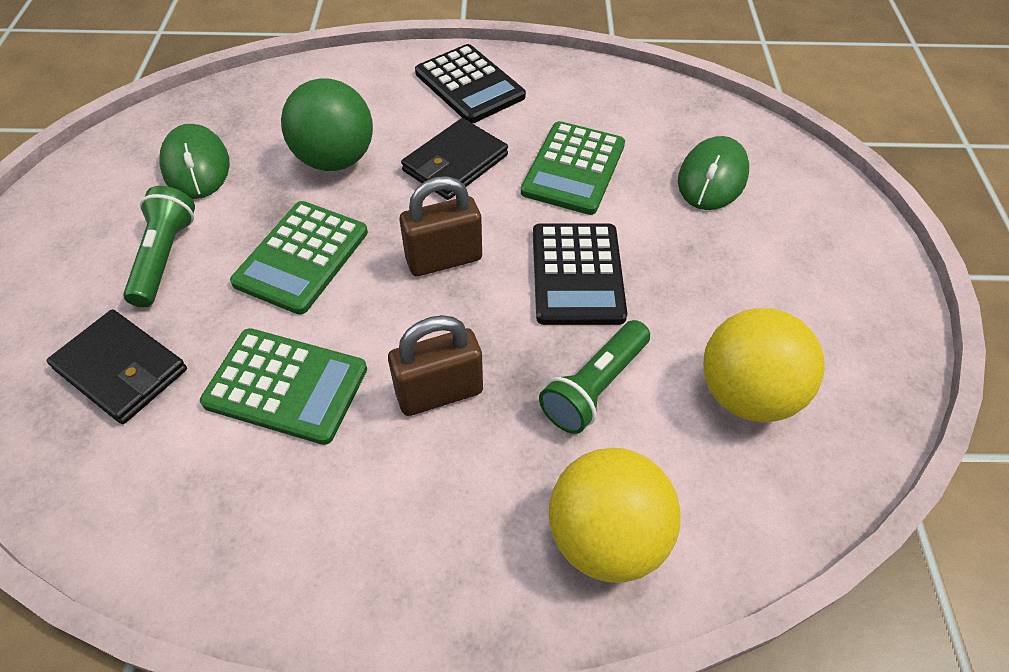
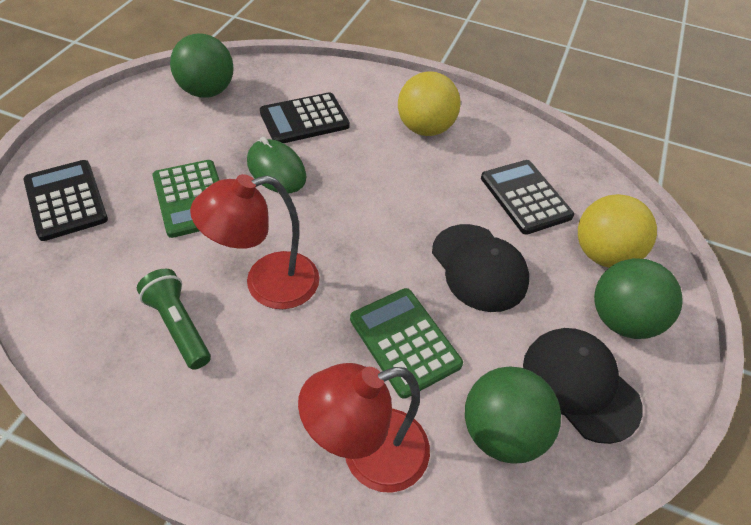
black calculator: 2 -> 3
black cap: 0 -> 2
black wallet: 2 -> 0
brown padlock: 2 -> 0
green ball: 1 -> 3
green calculator: 3 -> 2
green flashlight: 2 -> 1
green mouse: 2 -> 1
red lamp: 0 -> 2

